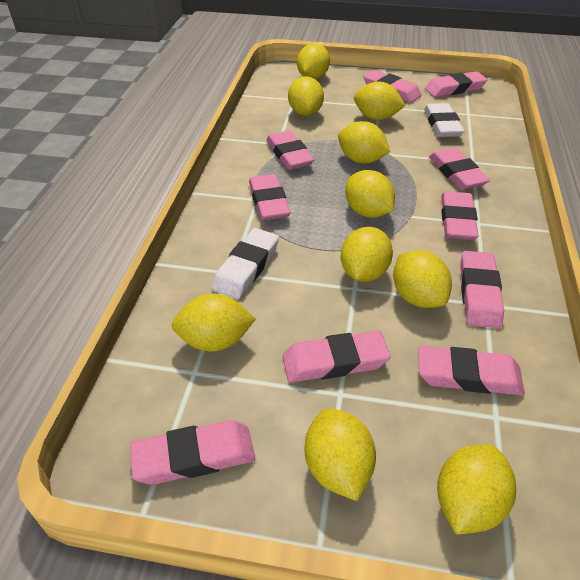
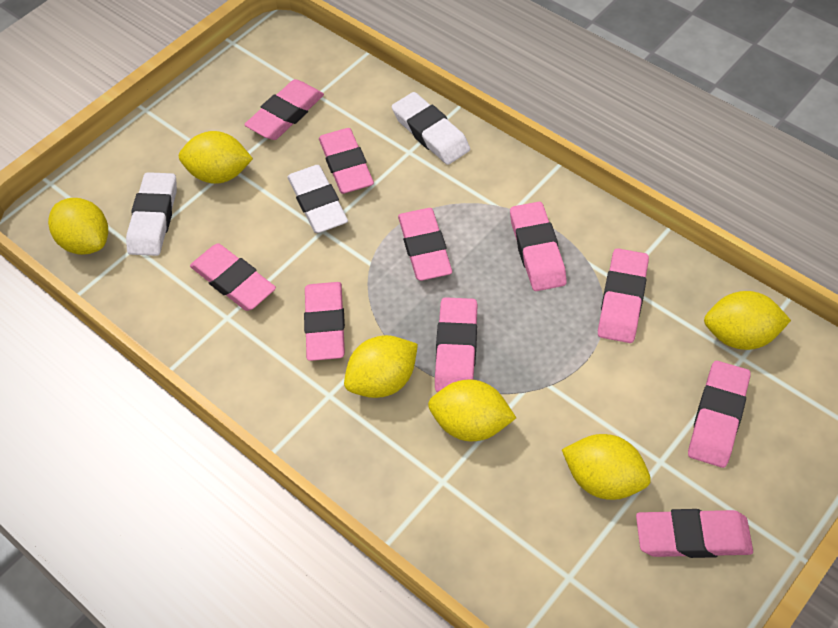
white eraser: 2 -> 3
yellow lemon: 10 -> 6

